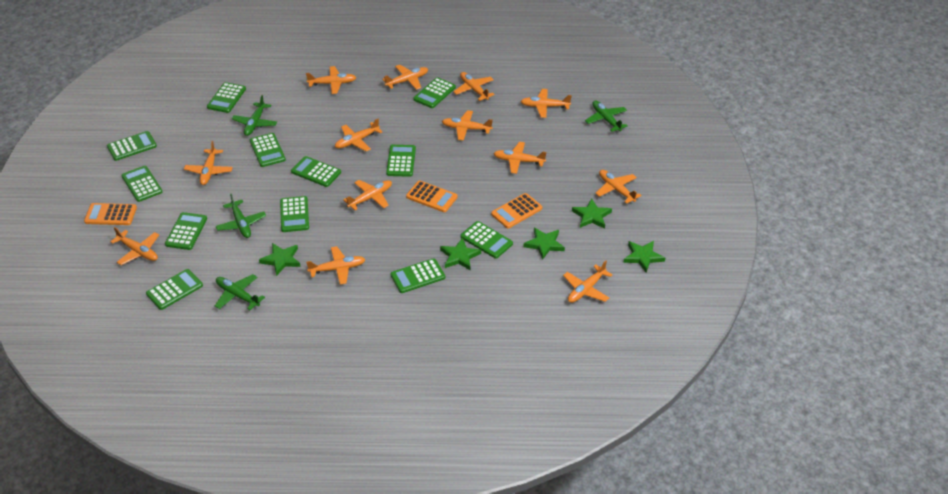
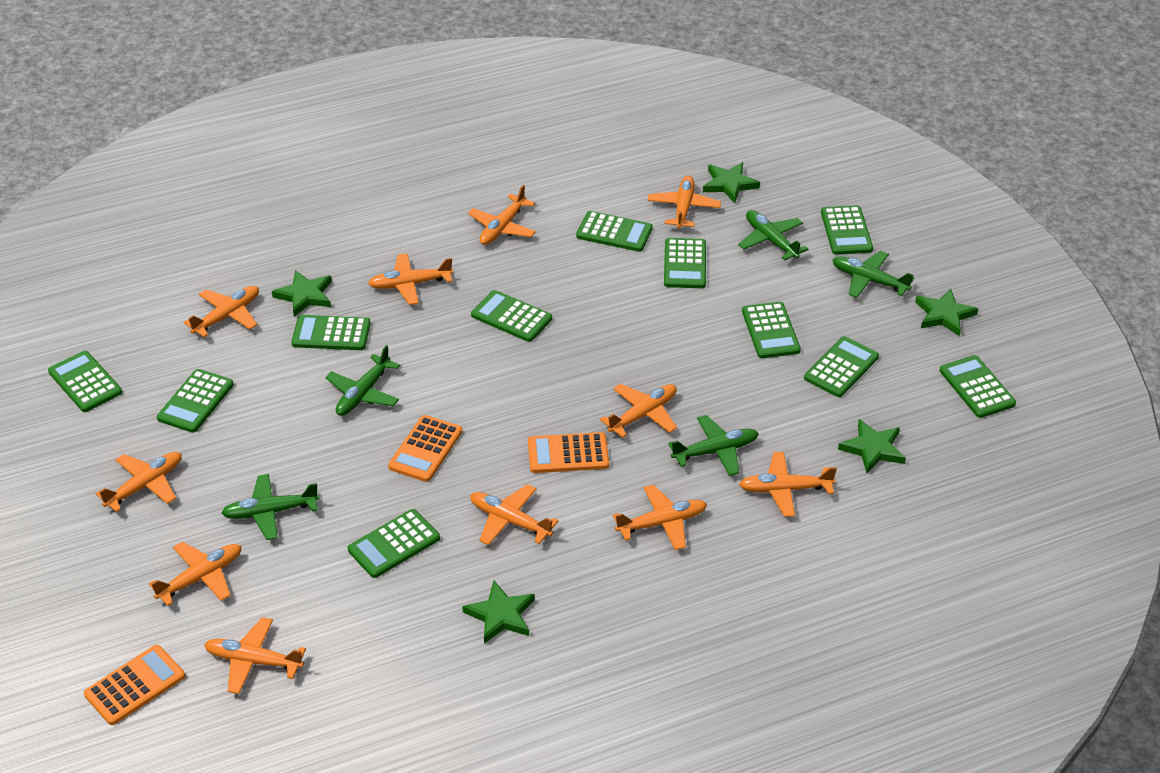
green calculator: 12 -> 11
green plane: 4 -> 5
orange plane: 13 -> 11

